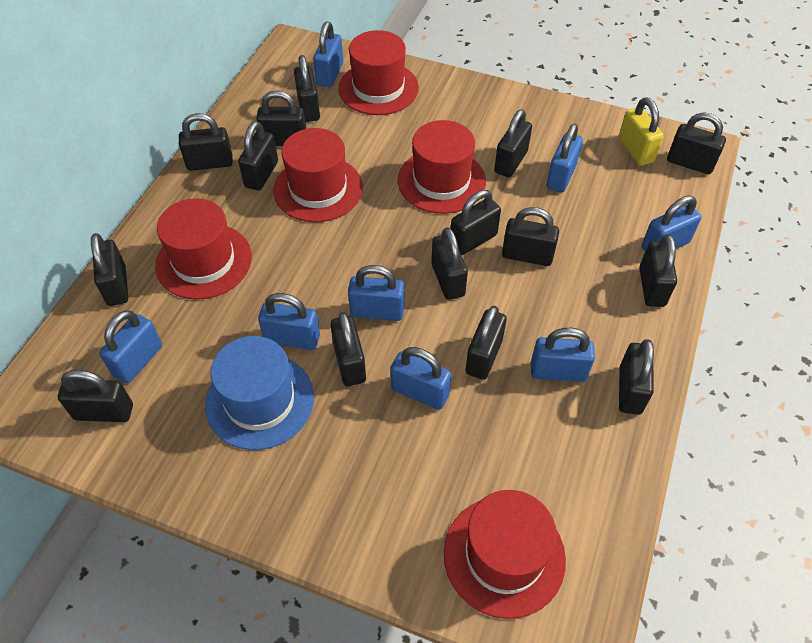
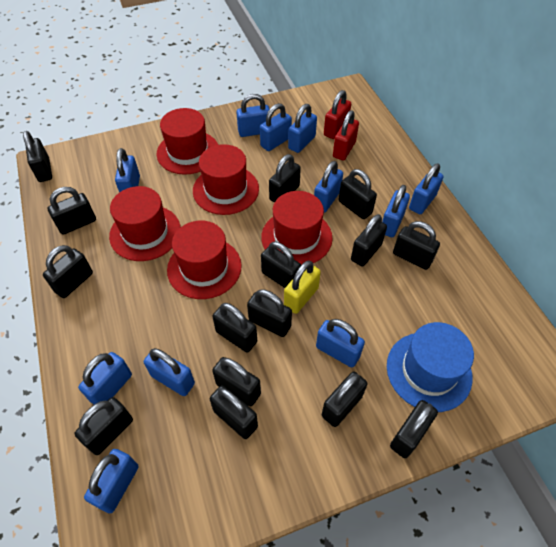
blue padlock: 8 -> 11
red padlock: 0 -> 2

